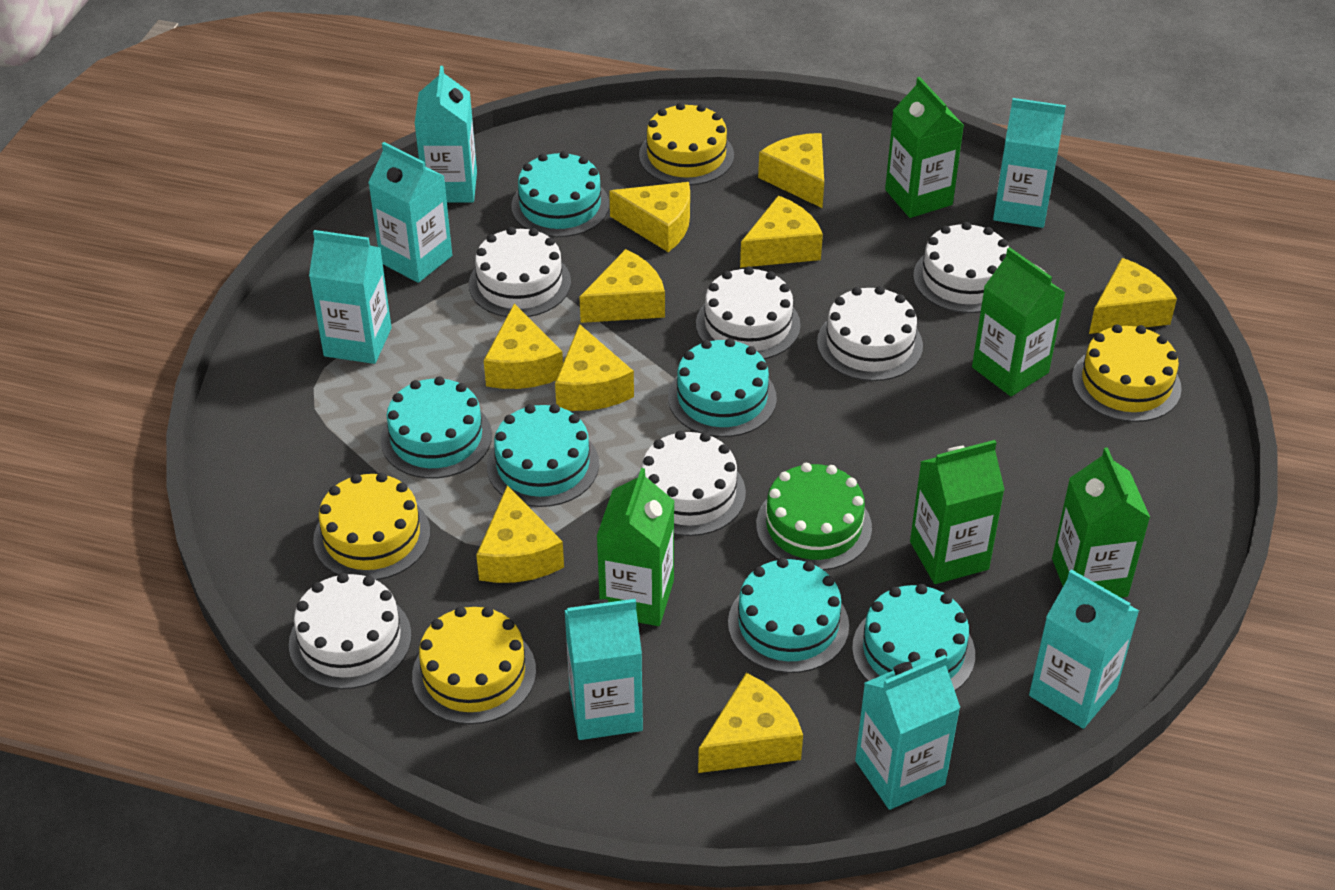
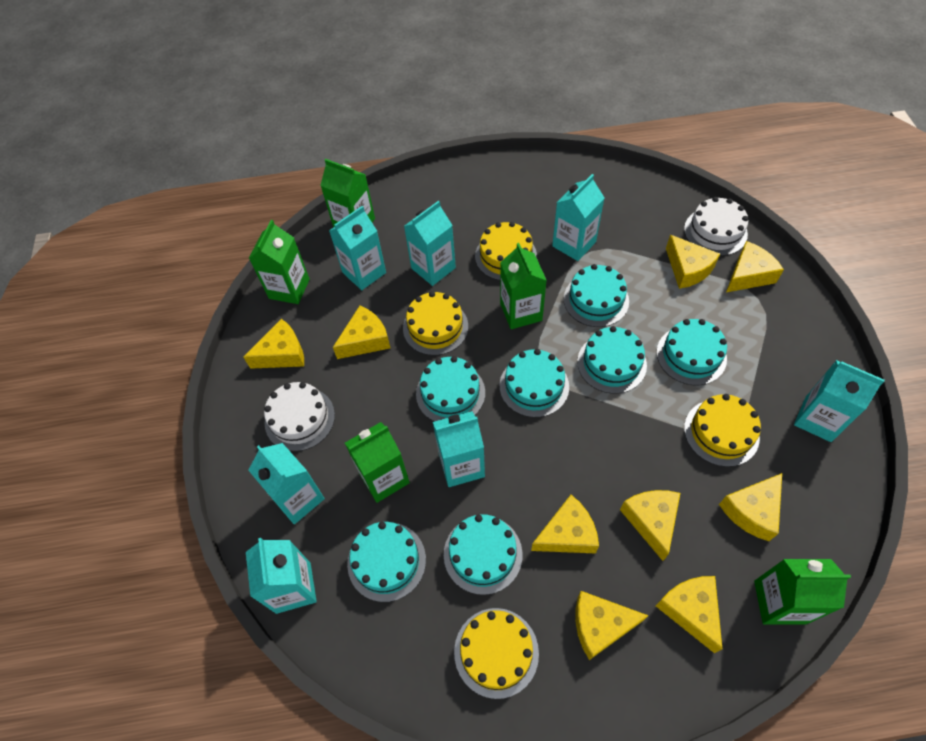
green cake: 1 -> 0
turquoise cake: 6 -> 7
white cake: 6 -> 2

